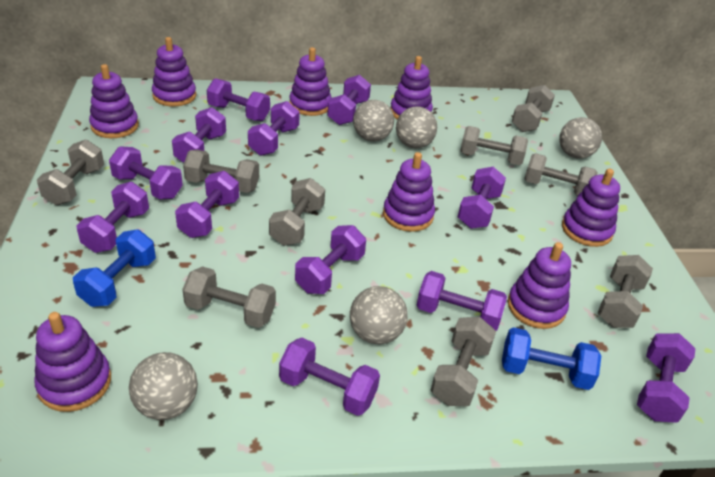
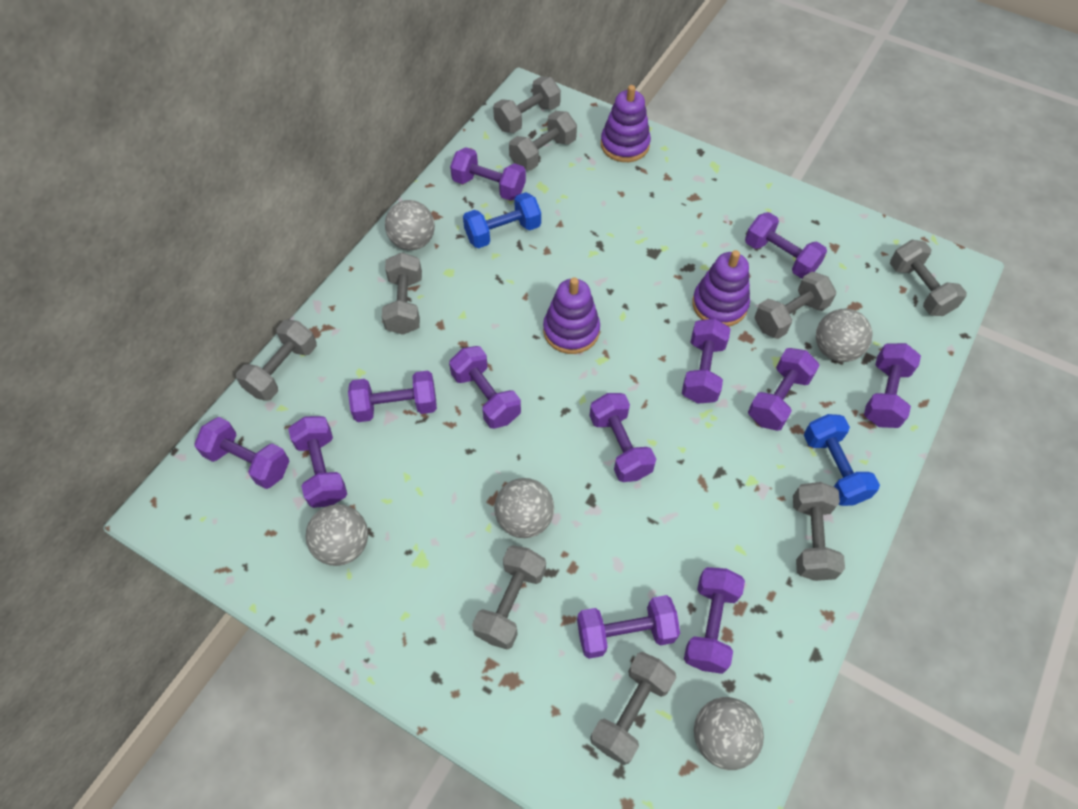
purple stacking toy: 8 -> 3

